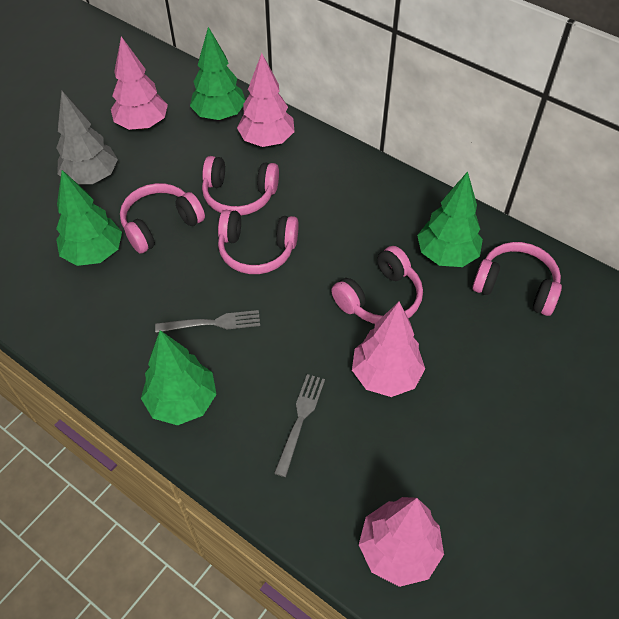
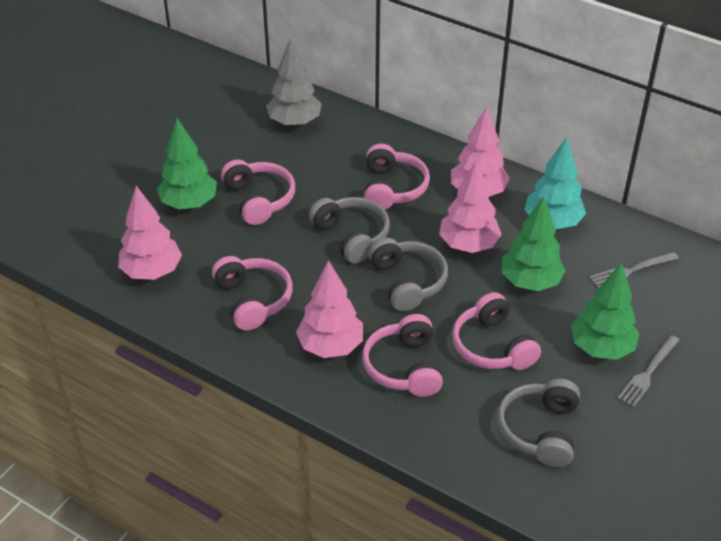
green tree: 4 -> 3
grey headphones: 0 -> 3
turquoise tree: 0 -> 1

